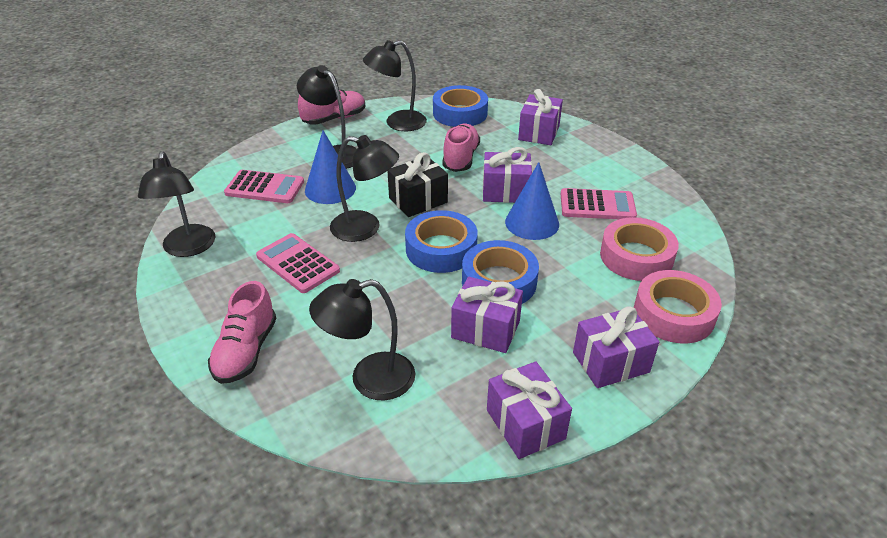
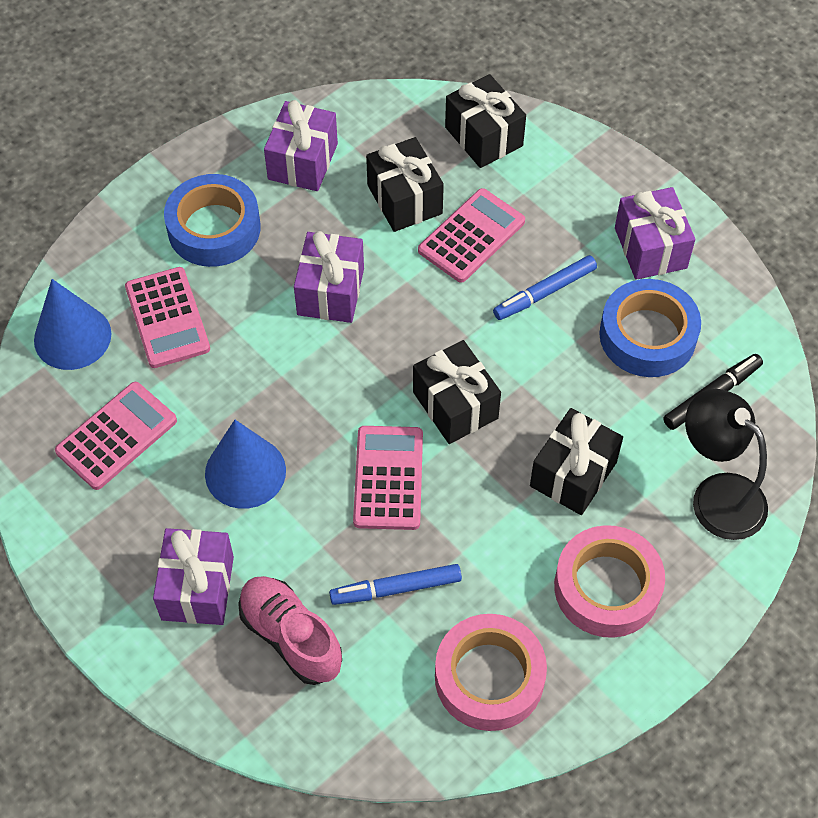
black gift: 1 -> 4
black lamp: 5 -> 1
black marker: 0 -> 1
blue marker: 0 -> 2
blue tape: 3 -> 2
pink calculator: 3 -> 4
pink shoe: 3 -> 1
purple gift: 5 -> 4

